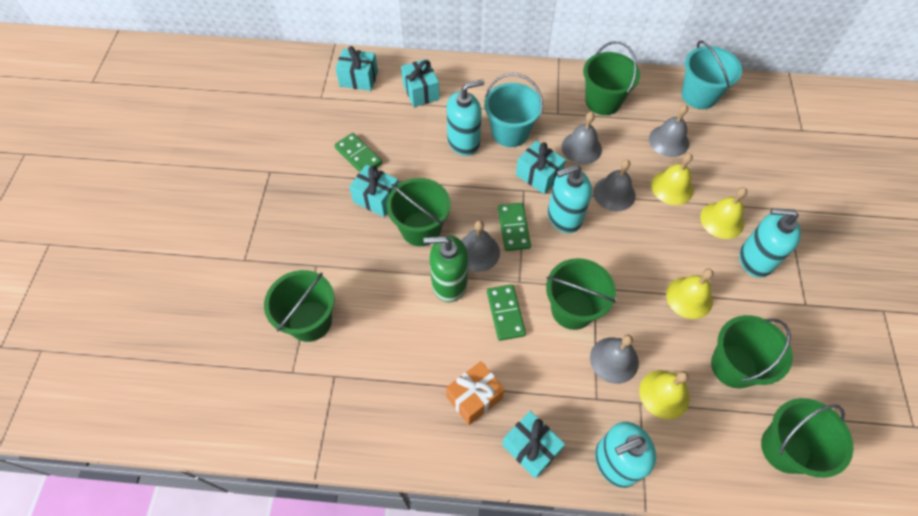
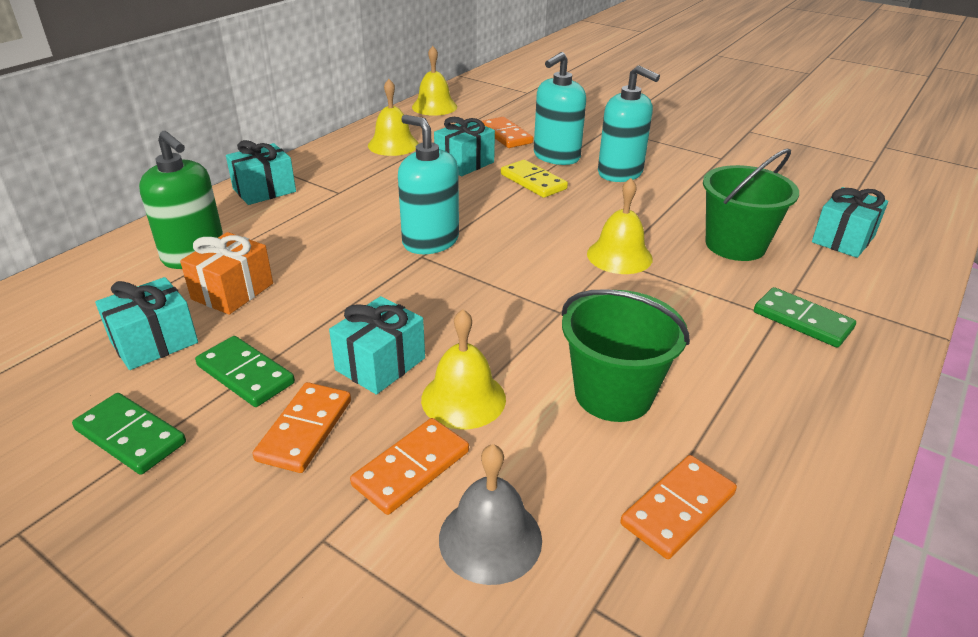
green bucket: 6 -> 2
grey bell: 5 -> 1
orange domino: 0 -> 4
turquoise bucket: 2 -> 0
turquoise soap dispenser: 4 -> 3
yellow domino: 0 -> 1

